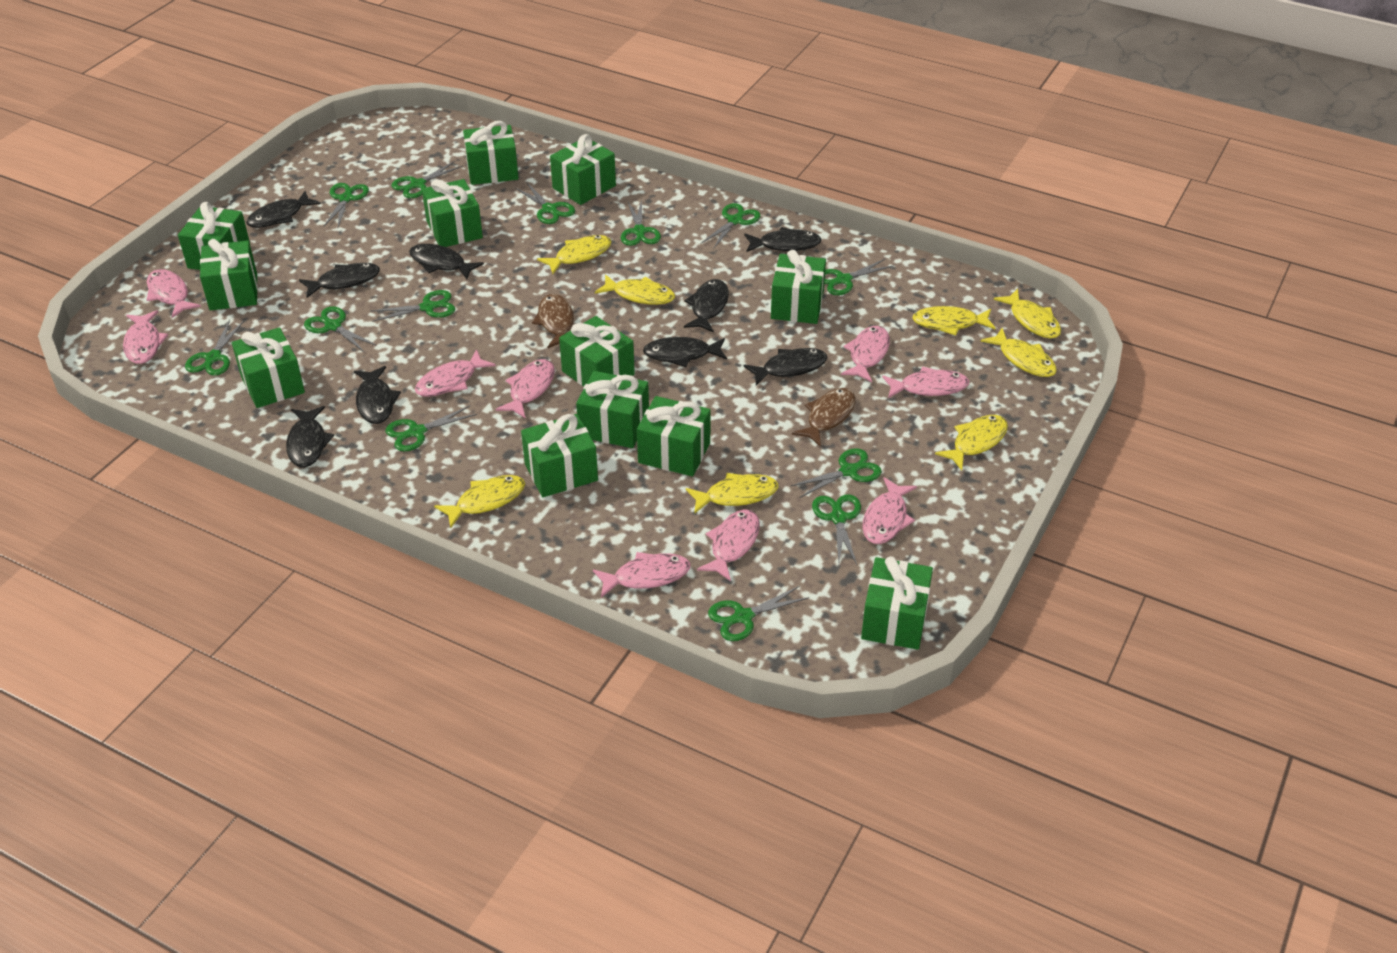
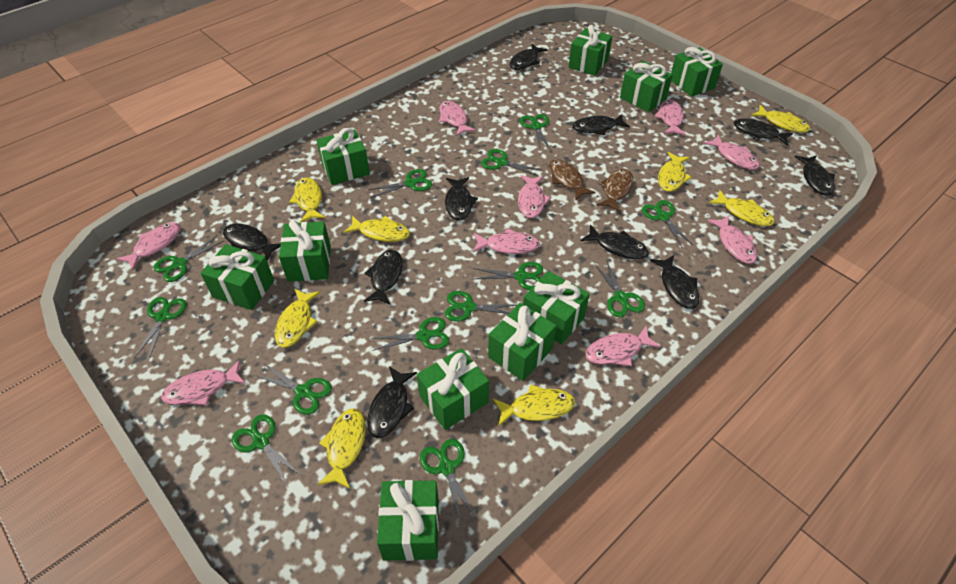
black fish: 9 -> 10
green gift: 12 -> 10

